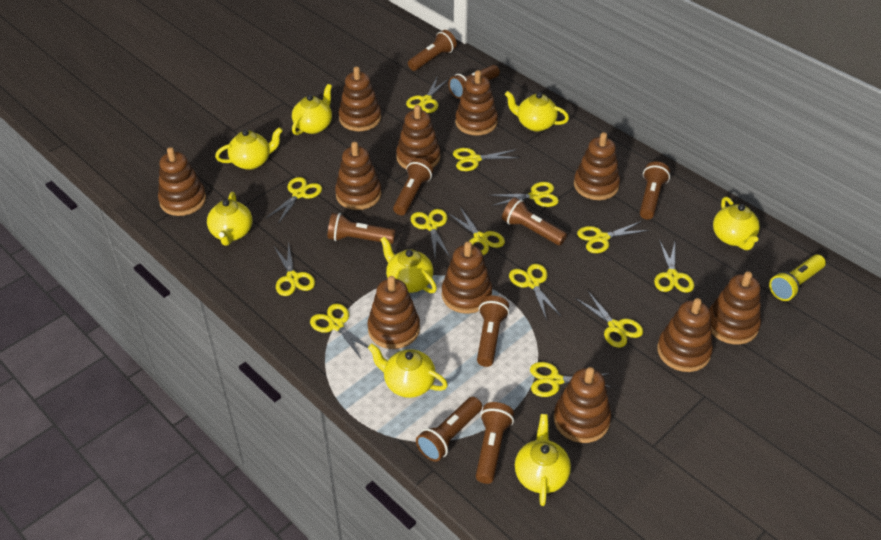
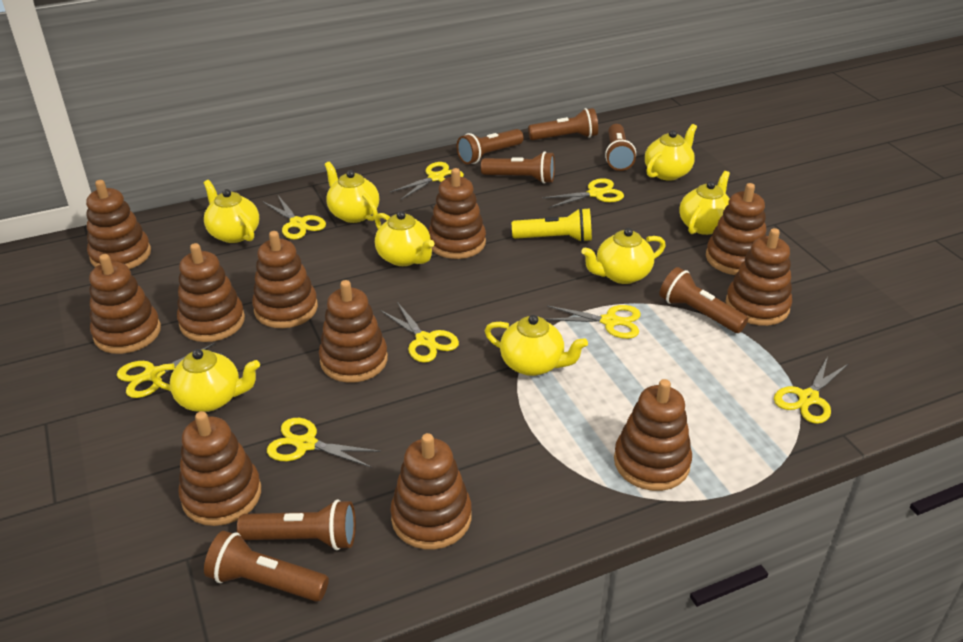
brown flashlight: 9 -> 7
yellow scissors: 13 -> 8

